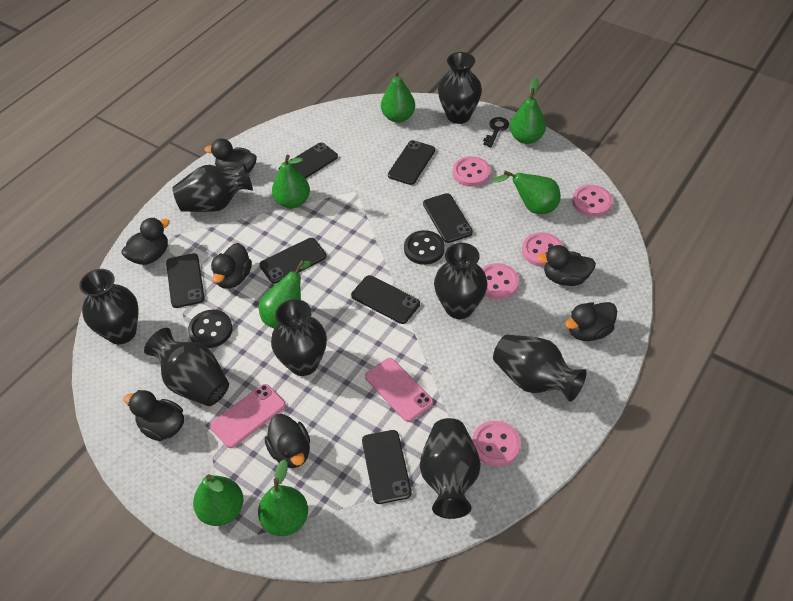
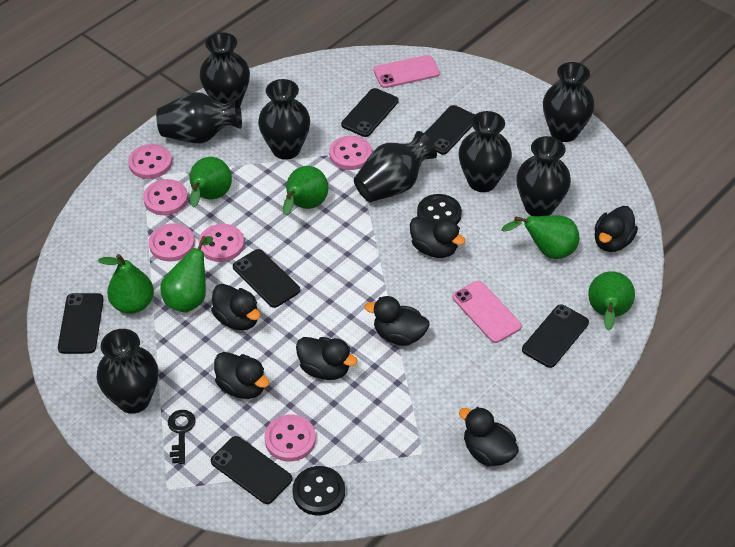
black phone: 7 -> 6
green pear: 7 -> 6
pink button: 5 -> 6

